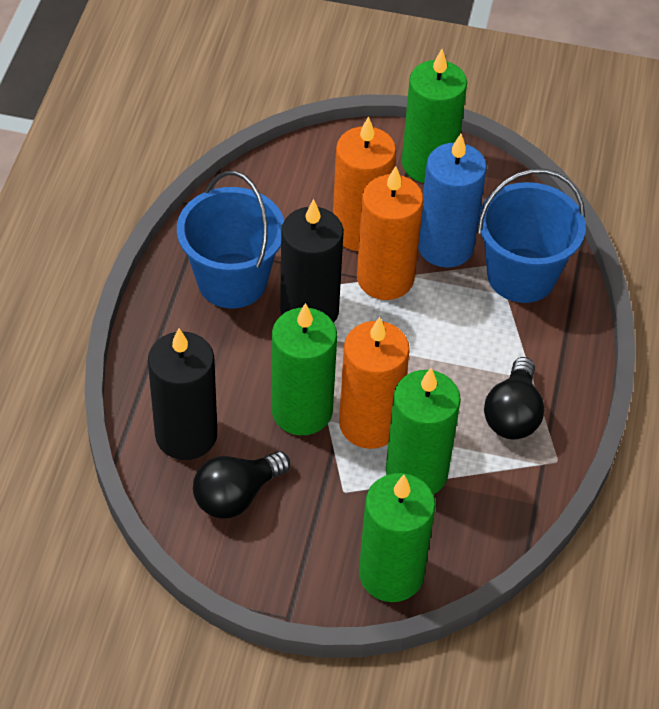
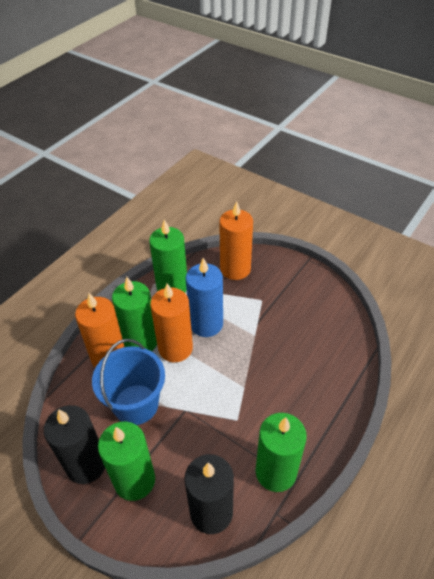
black light bulb: 2 -> 0
blue bucket: 2 -> 1

